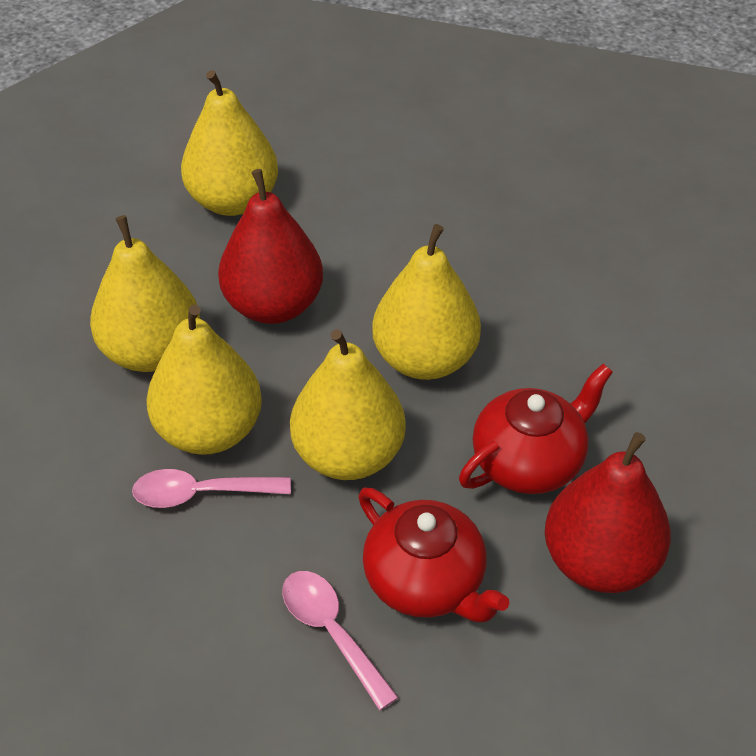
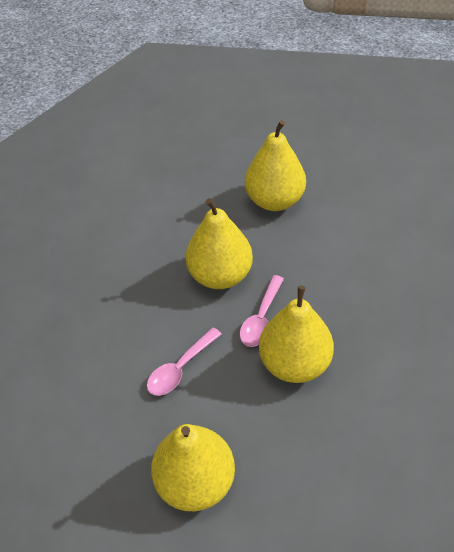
red pear: 2 -> 0
red teapot: 2 -> 0
yellow pear: 5 -> 4

